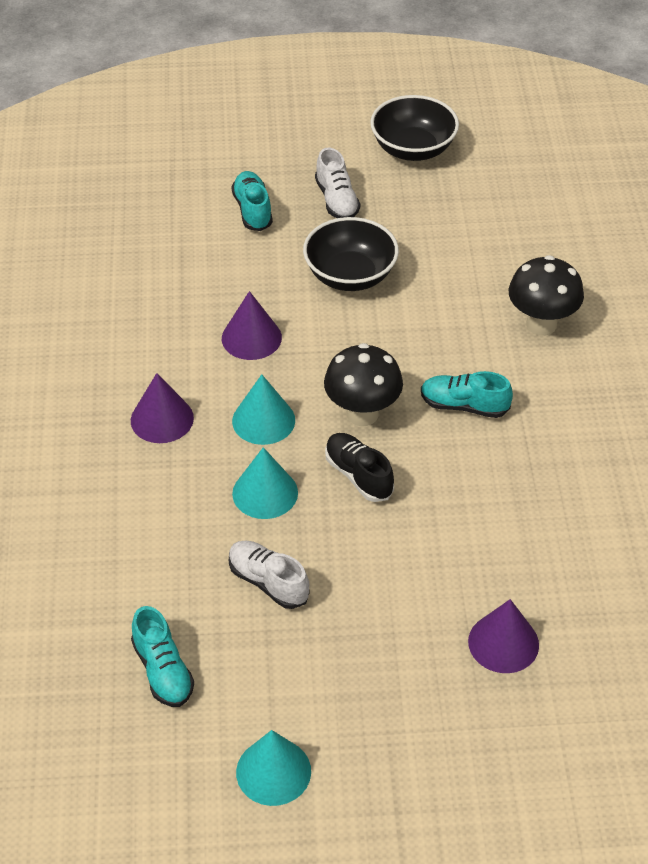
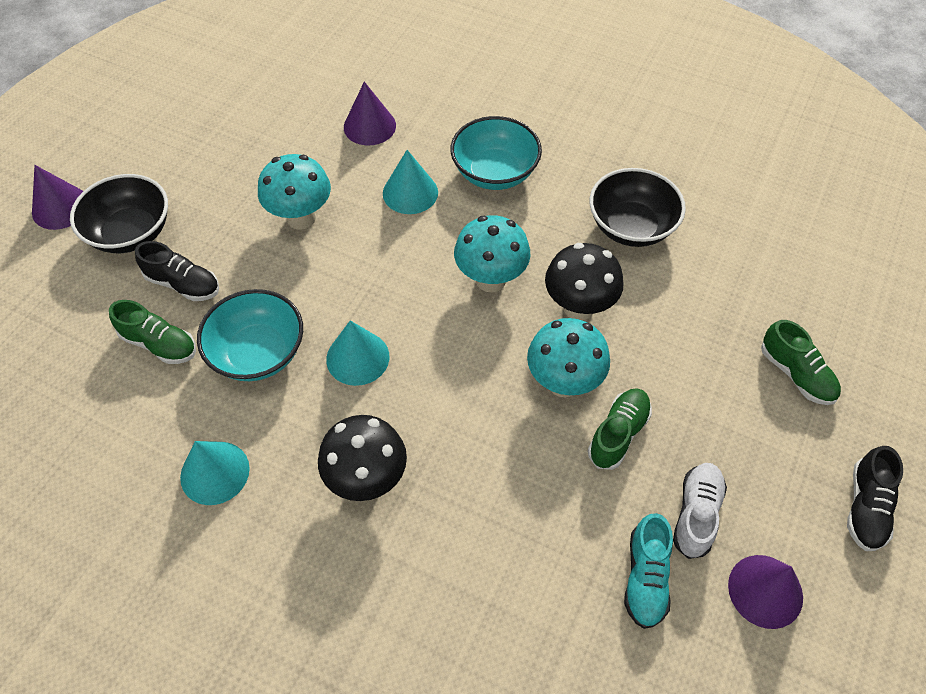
black shoe: 1 -> 2
green shoe: 0 -> 3
turquoise bowl: 0 -> 2
turquoise mushroom: 0 -> 3
turquoise shoe: 3 -> 1
white shoe: 2 -> 1

